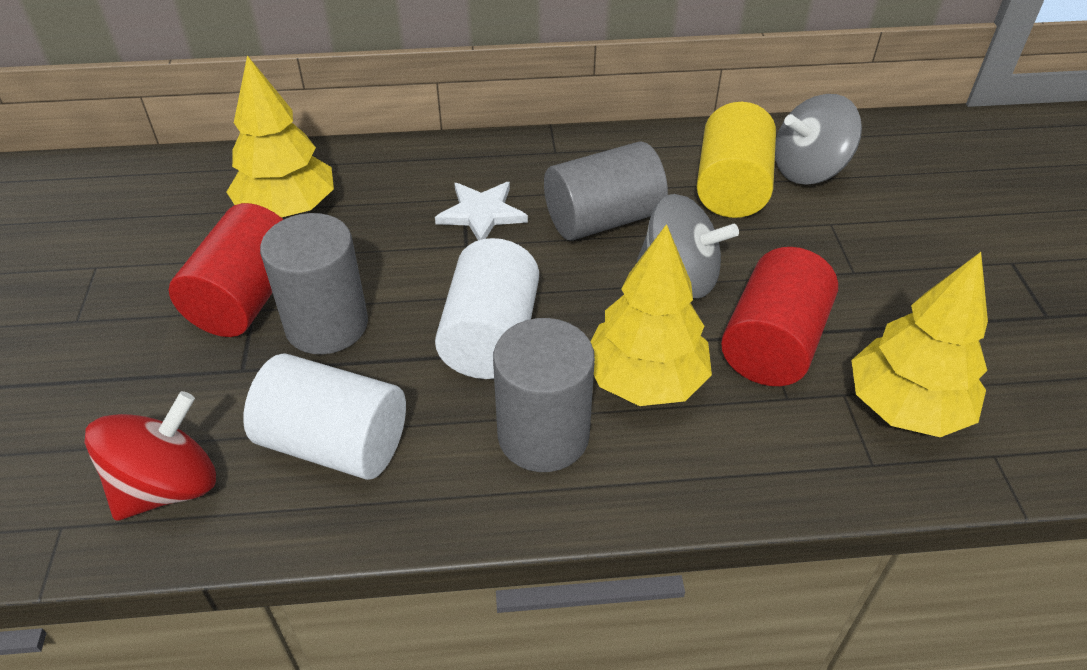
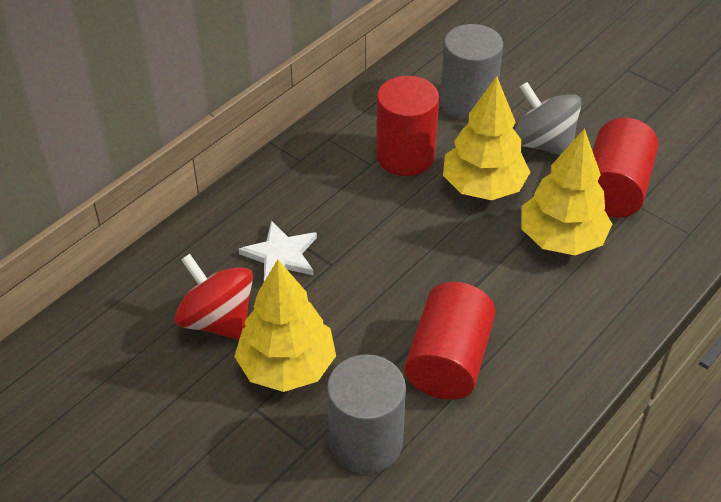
grey cylinder: 3 -> 2
grey spinning top: 2 -> 1
red cylinder: 2 -> 3
white cylinder: 2 -> 0
yellow cylinder: 1 -> 0

